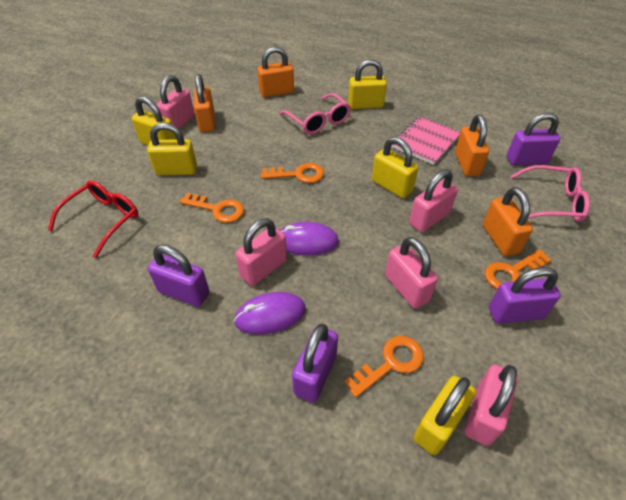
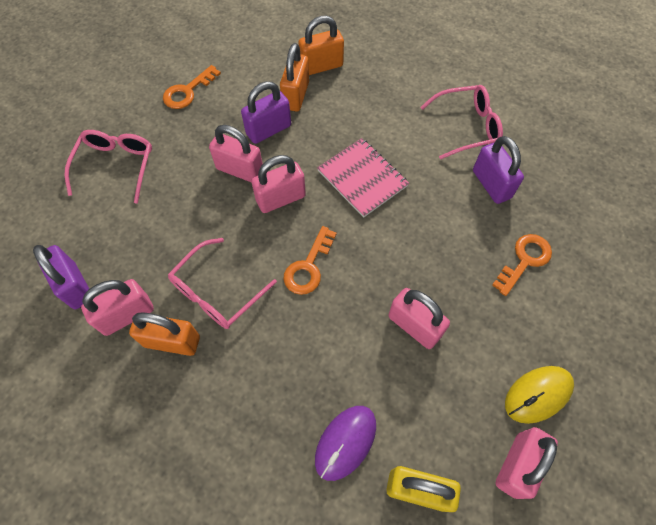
orange key: 4 -> 3
orange padlock: 4 -> 3
pink glasses: 2 -> 3
purple mouse: 2 -> 1
purple padlock: 4 -> 3
red glasses: 1 -> 0
yellow mouse: 0 -> 1
yellow padlock: 5 -> 1

